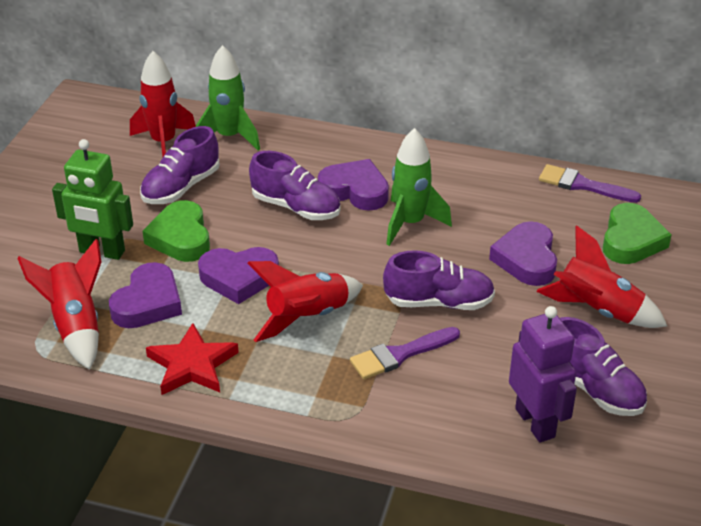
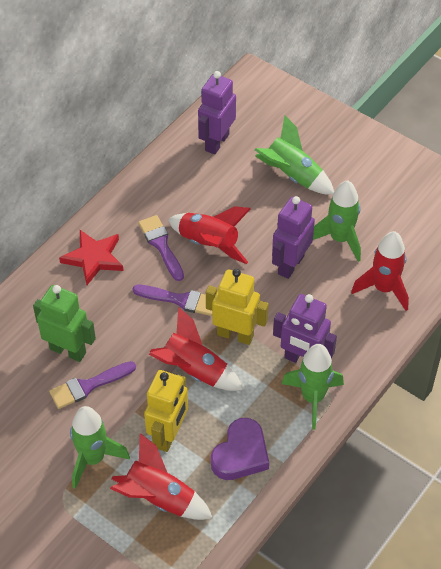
green heart: 2 -> 0
green rocket: 2 -> 4
purple brush: 2 -> 3
purple heart: 4 -> 1
purple robot: 1 -> 3
purple shoe: 4 -> 0
yellow robot: 0 -> 2

